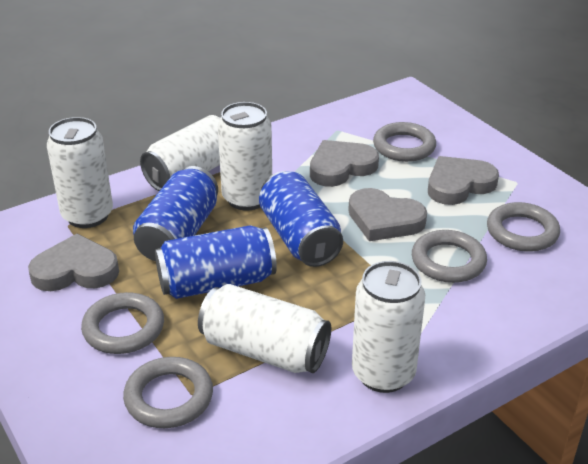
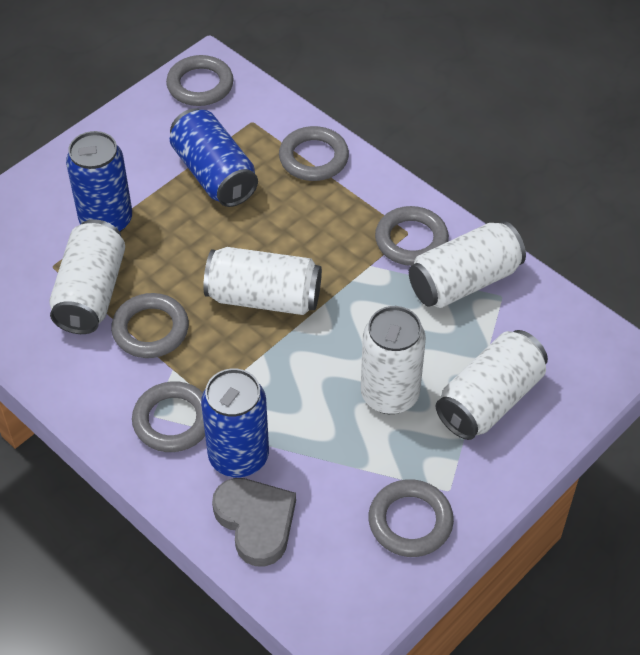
grey heart: 4 -> 1
grey ring: 5 -> 6

